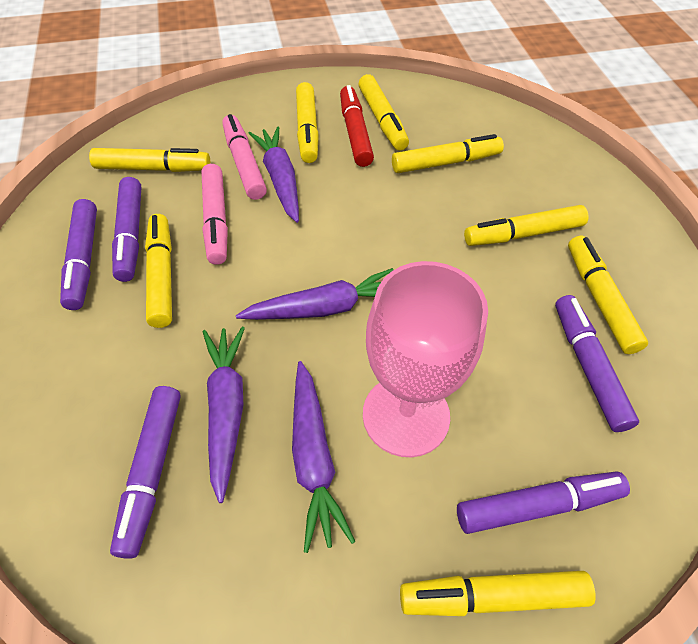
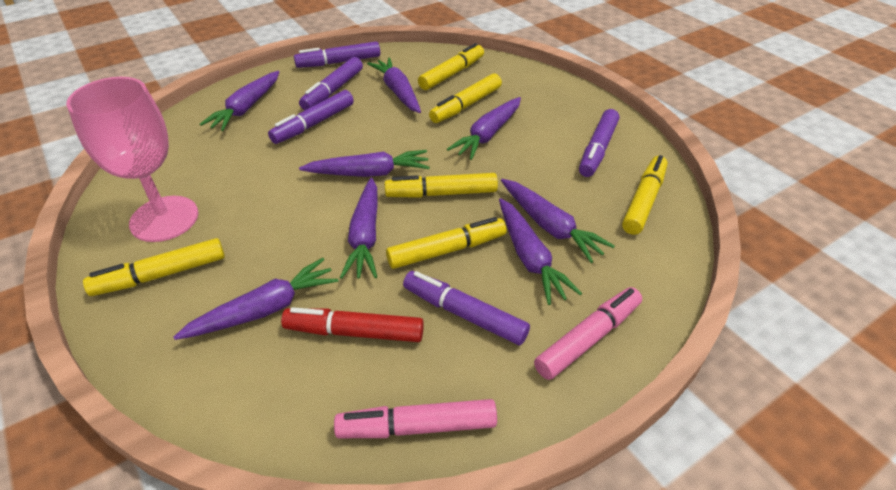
purple carrot: 4 -> 8
yellow marker: 8 -> 6

